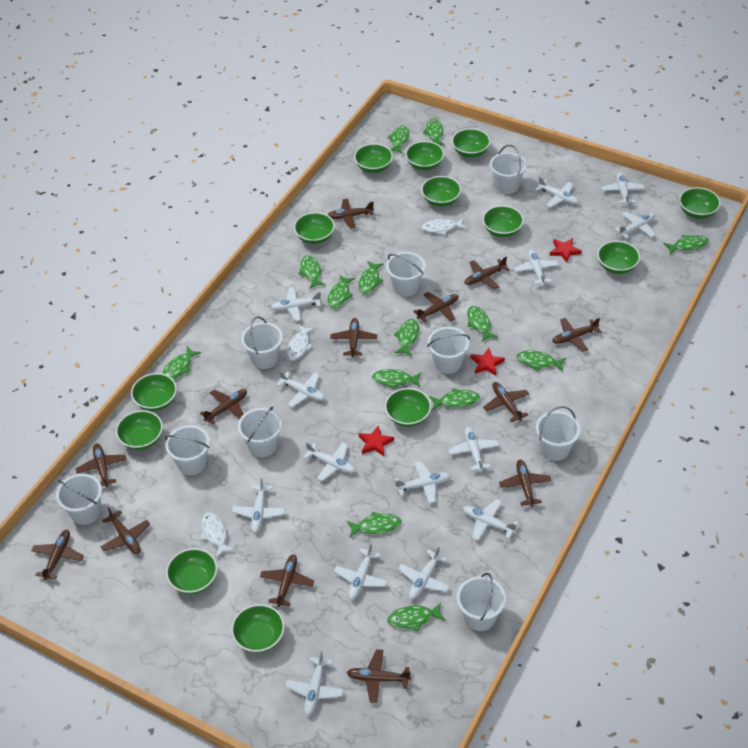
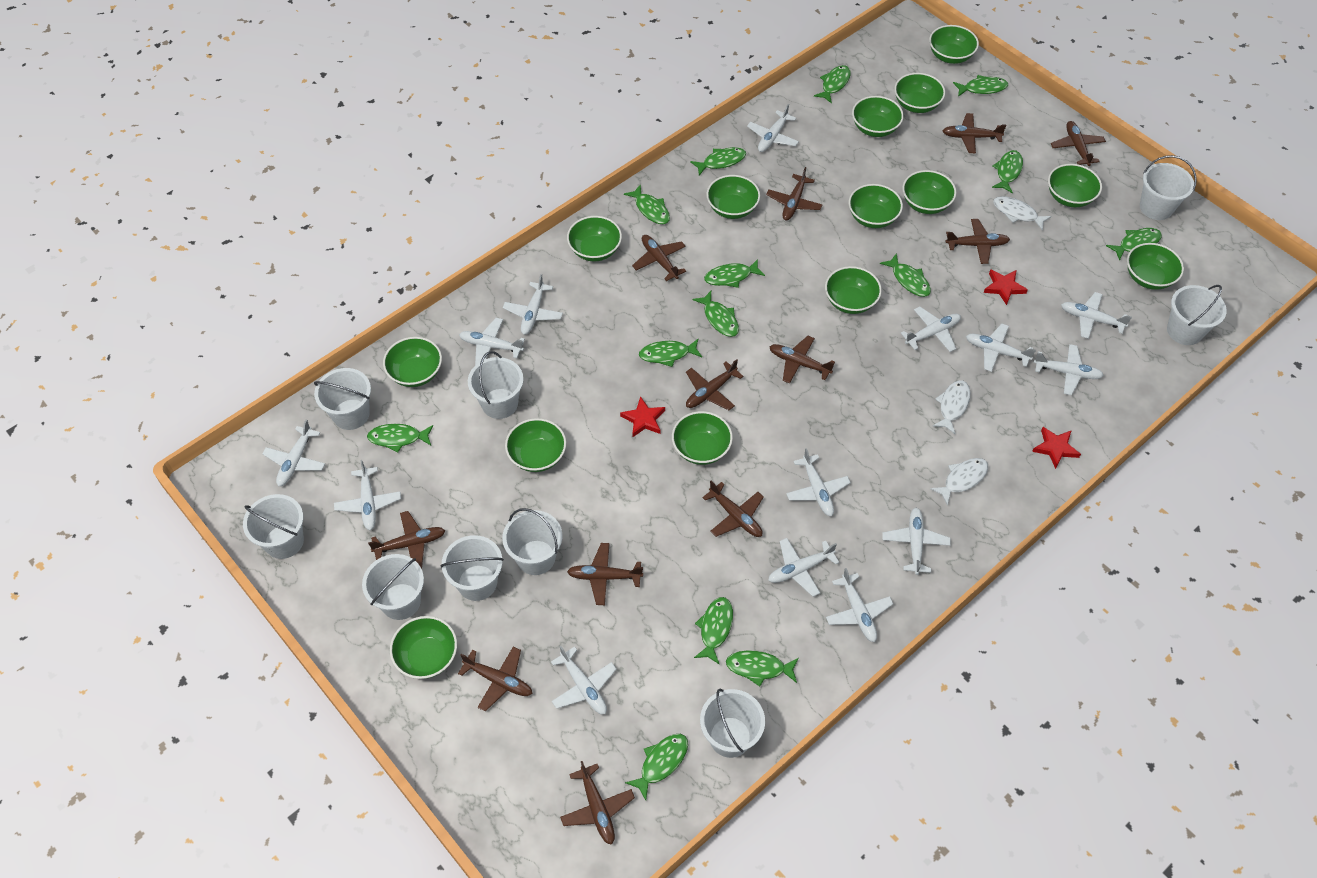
brown plane: 13 -> 12
green bowl: 13 -> 14

